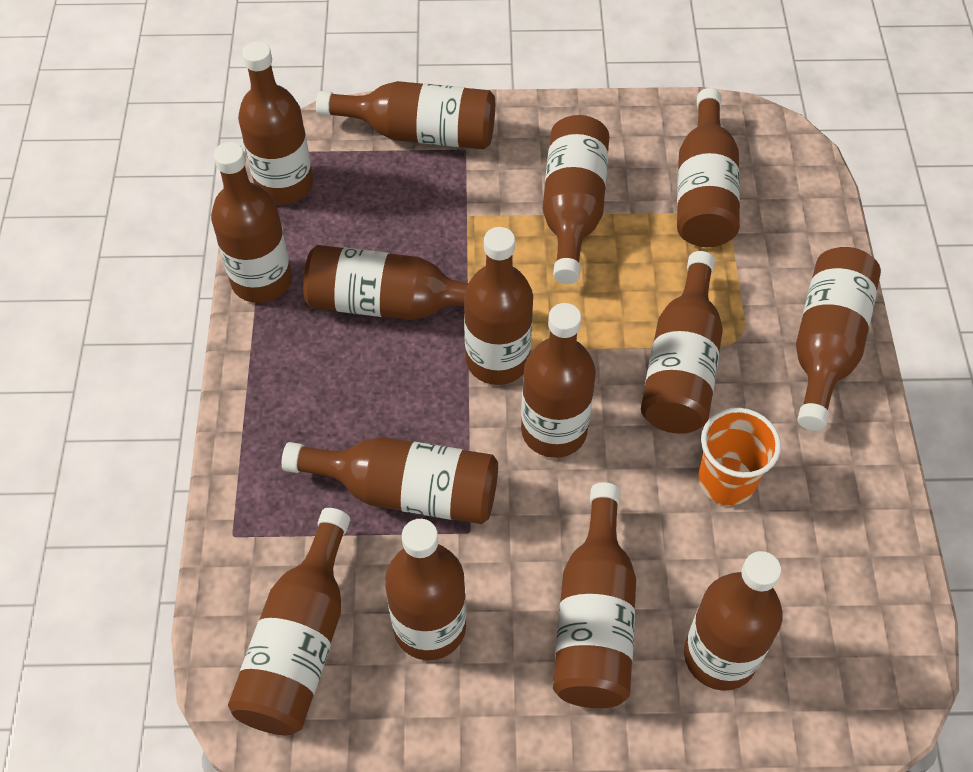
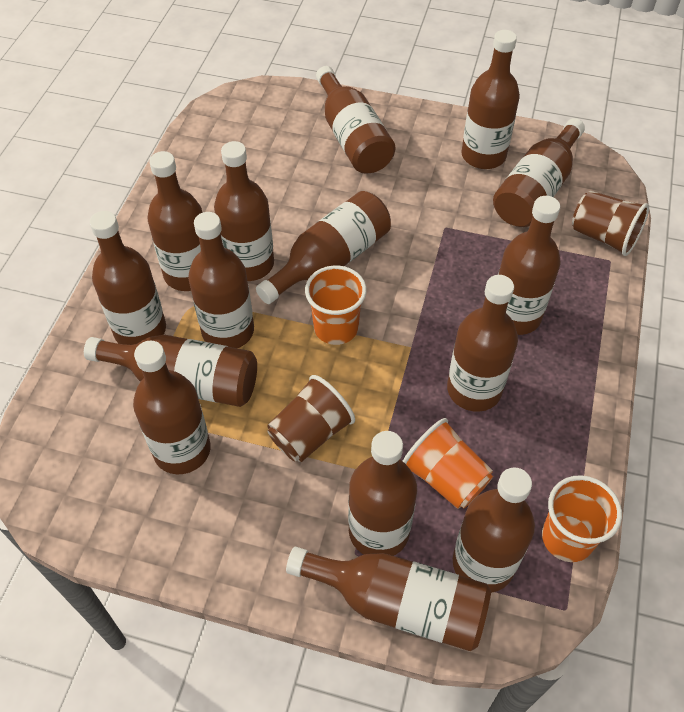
brown cup: 0 -> 2
orange cup: 1 -> 3

